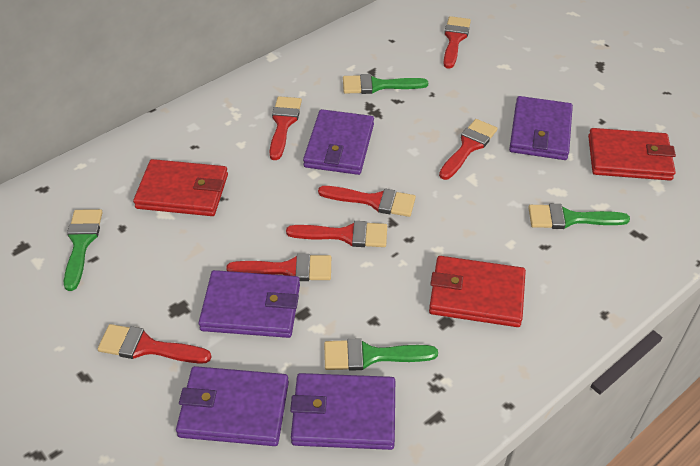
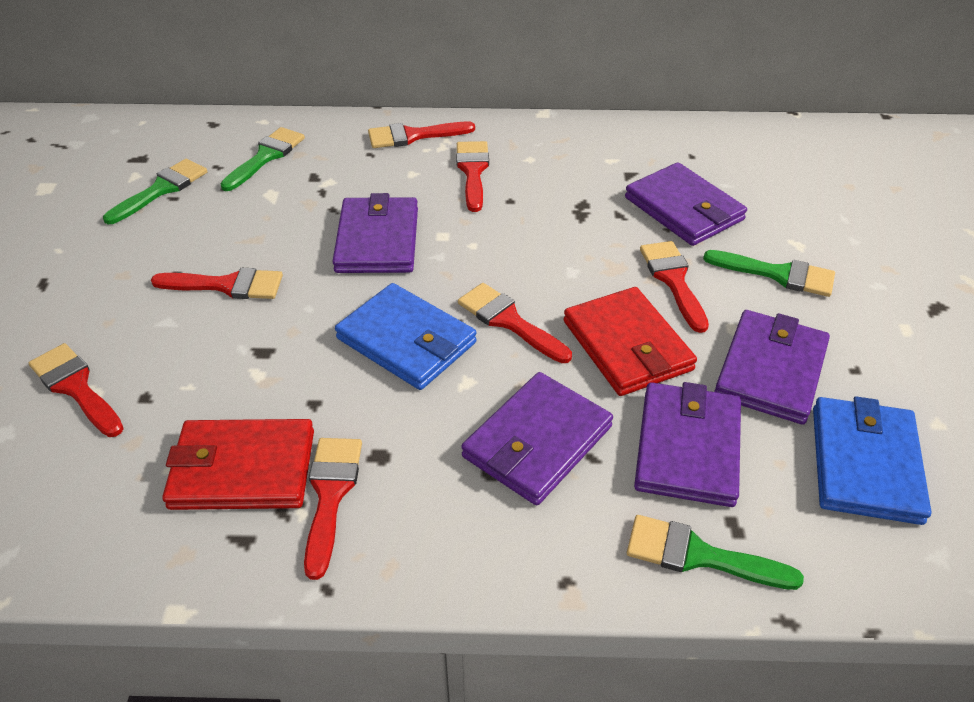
blue wallet: 0 -> 2
red wallet: 3 -> 2

